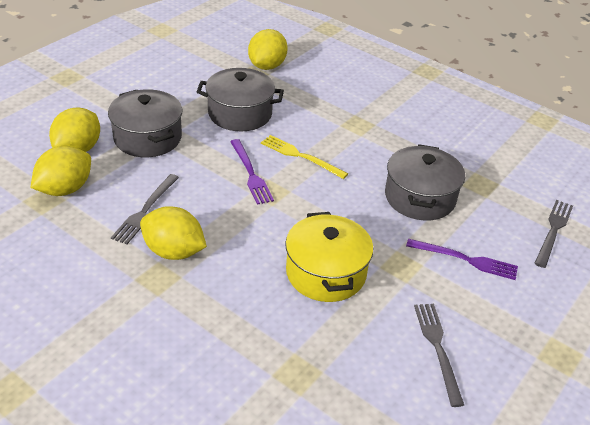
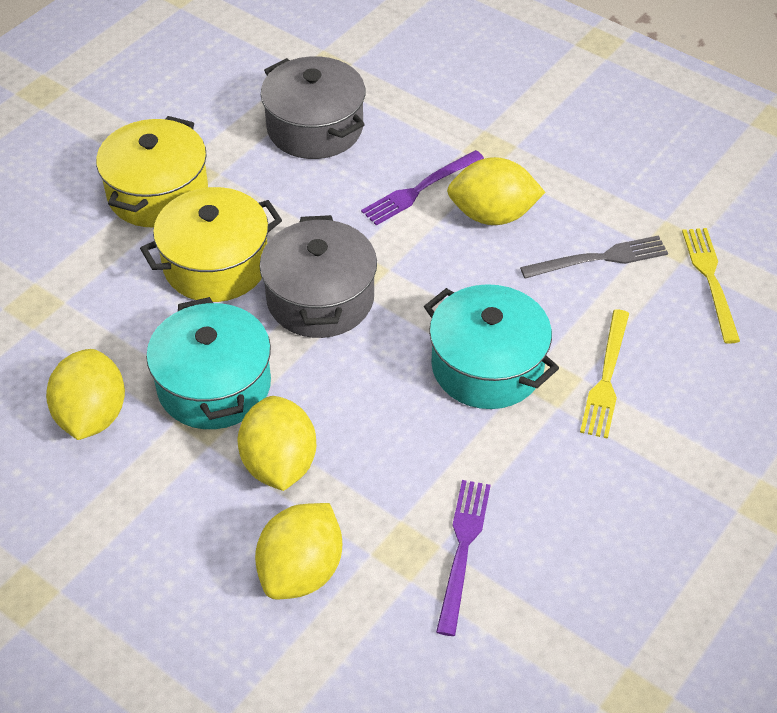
grey fork: 3 -> 1
grey pot: 3 -> 2
turquoise pot: 0 -> 2
yellow fork: 1 -> 2
yellow pot: 1 -> 2

